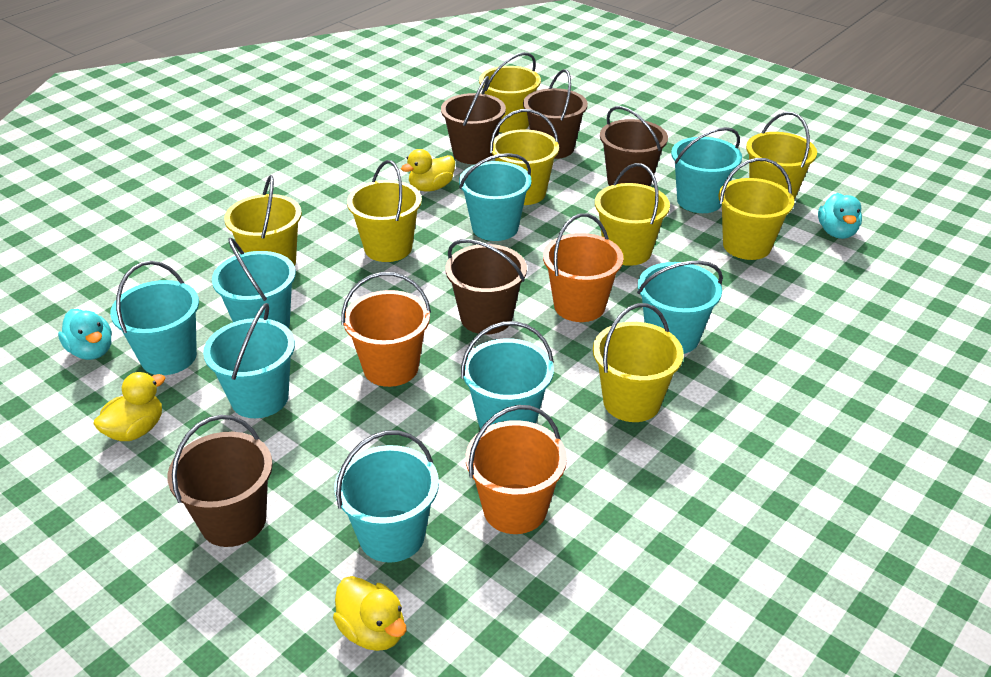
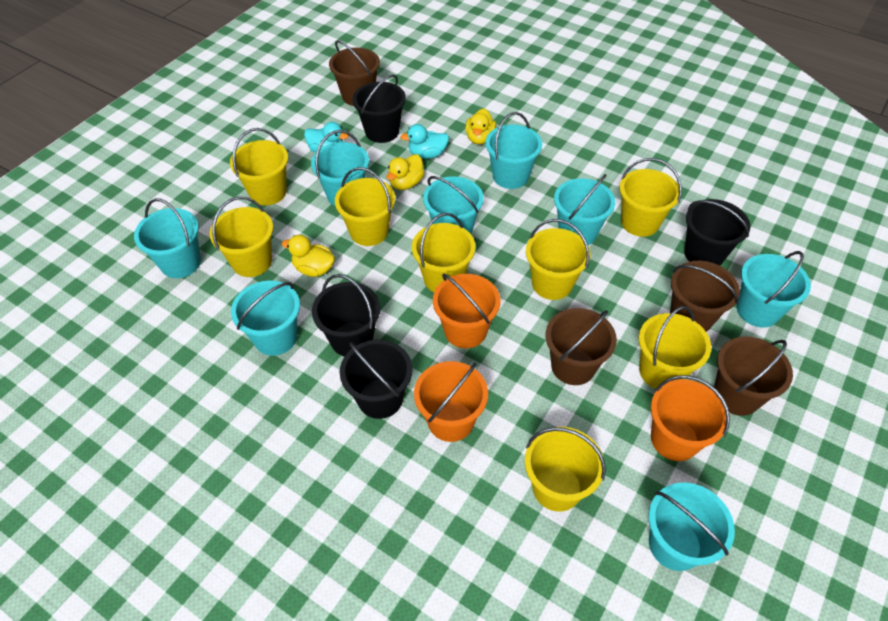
black bucket: 0 -> 4
brown bucket: 5 -> 4

